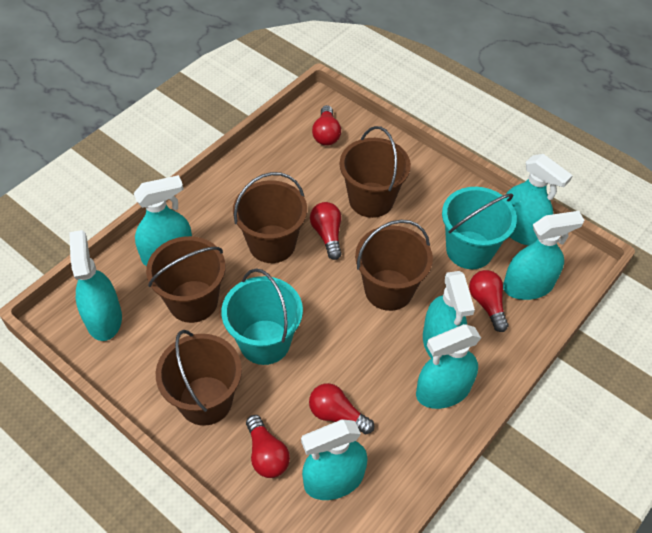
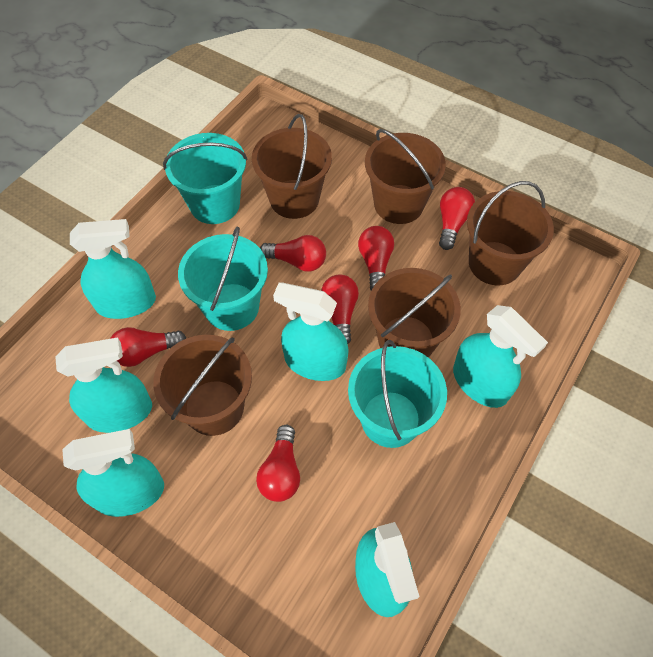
red light bulb: 5 -> 6
turquoise bucket: 2 -> 3
turquoise spray bottle: 7 -> 6

